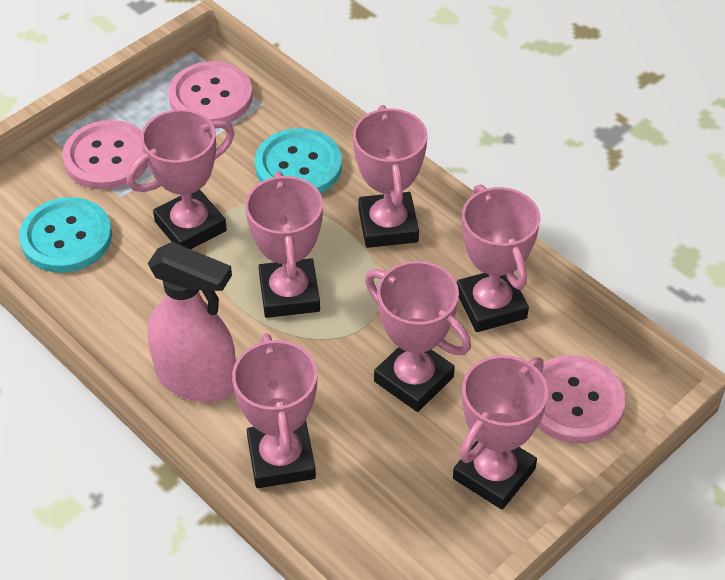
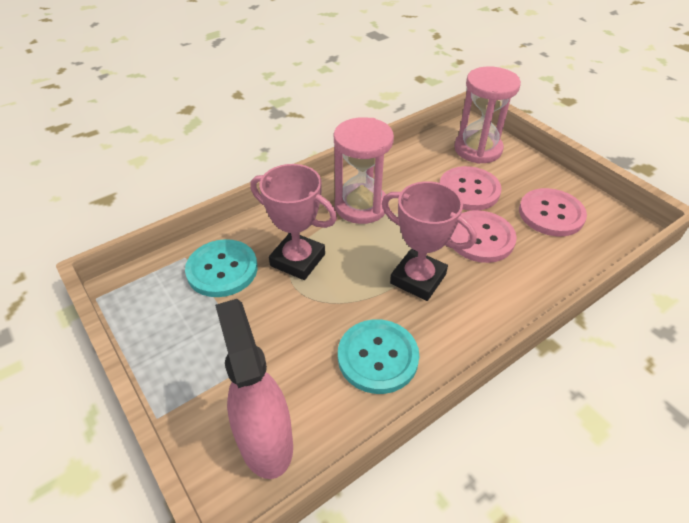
pink hourglass: 0 -> 2
pink trophy: 7 -> 2

